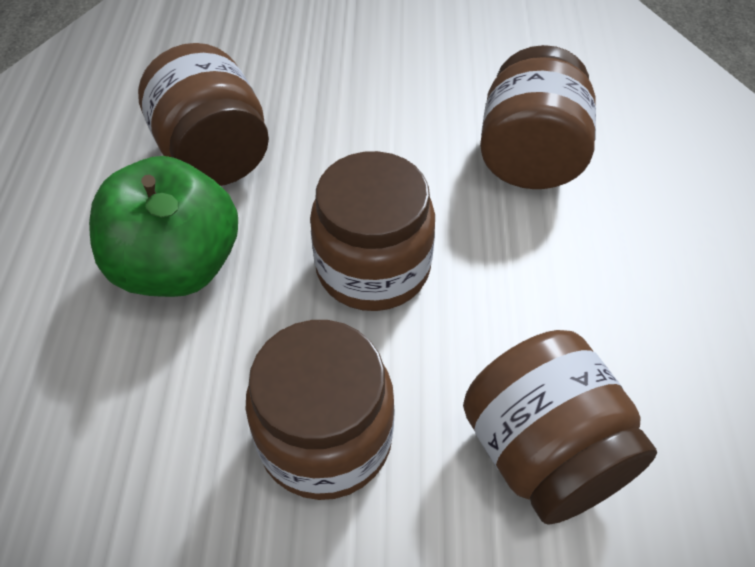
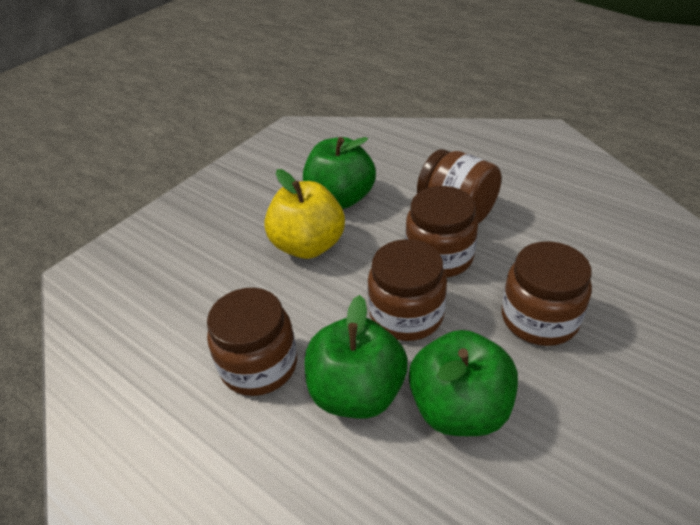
green apple: 1 -> 3
yellow apple: 0 -> 1

